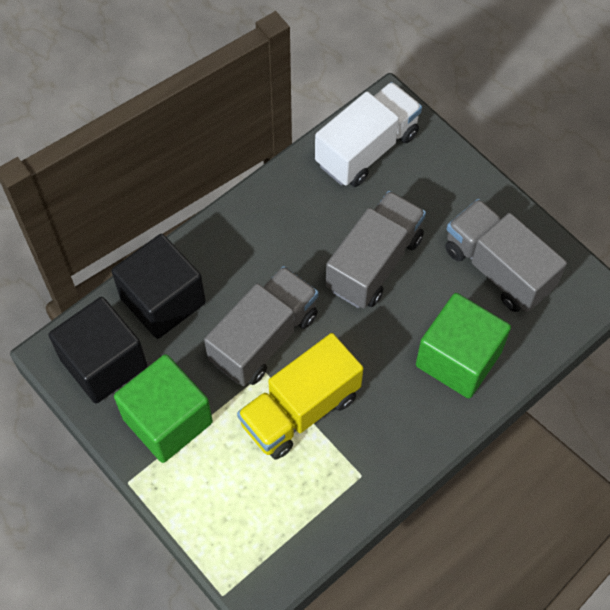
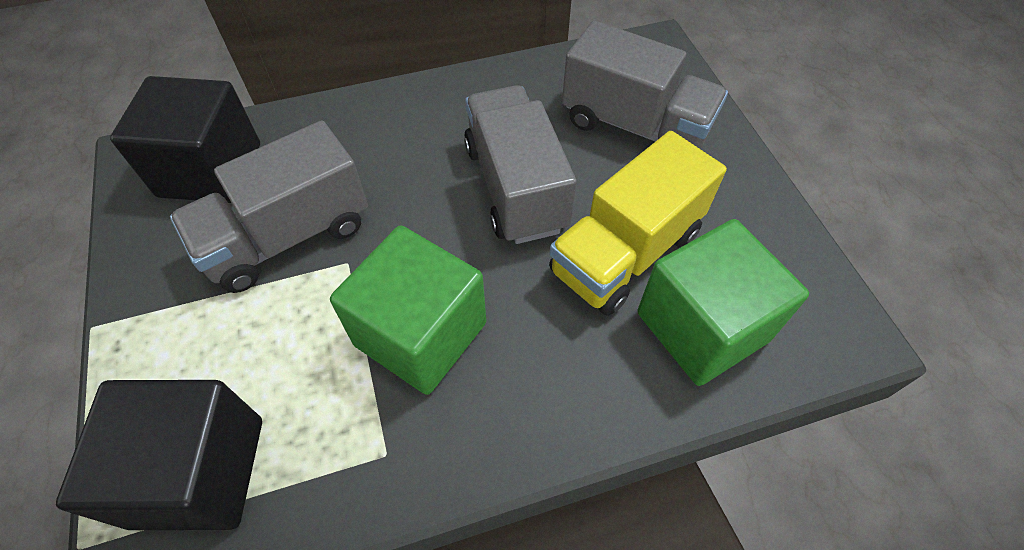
white truck: 1 -> 0

